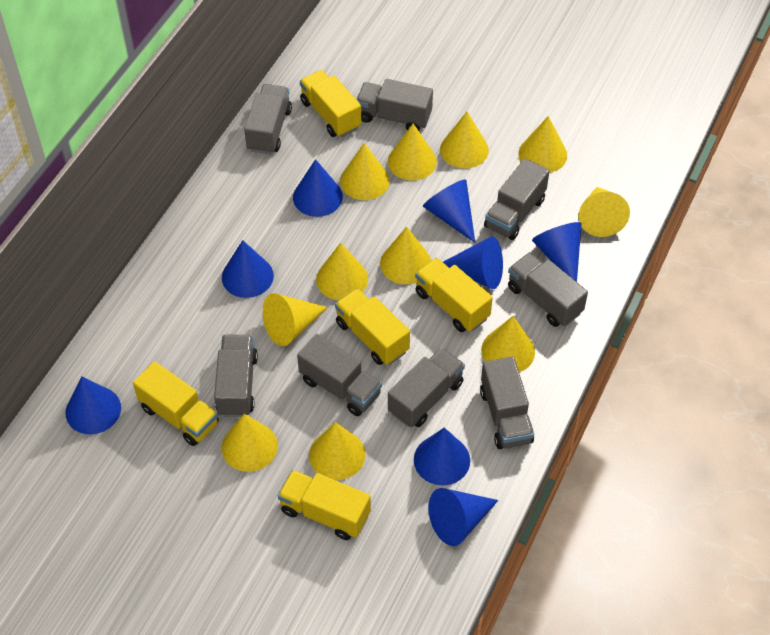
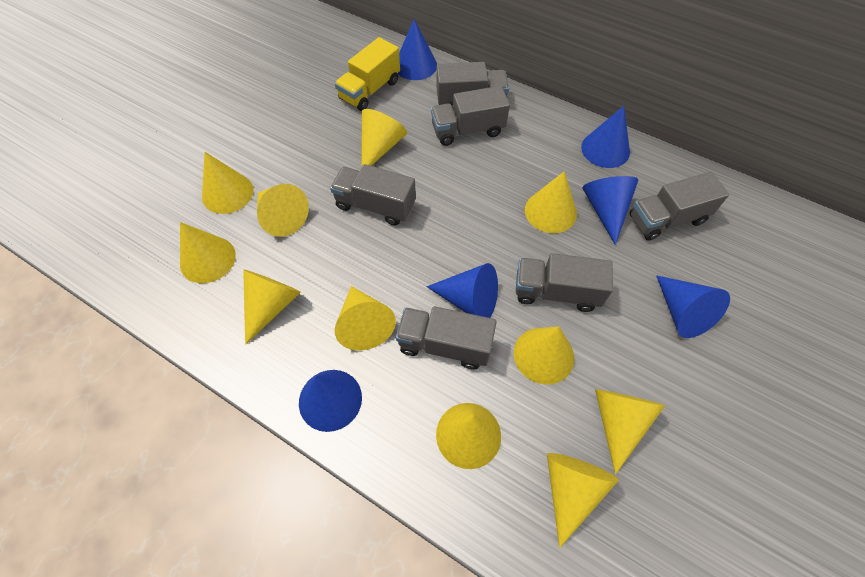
blue cone: 8 -> 6
grey truck: 8 -> 6
yellow truck: 5 -> 1

